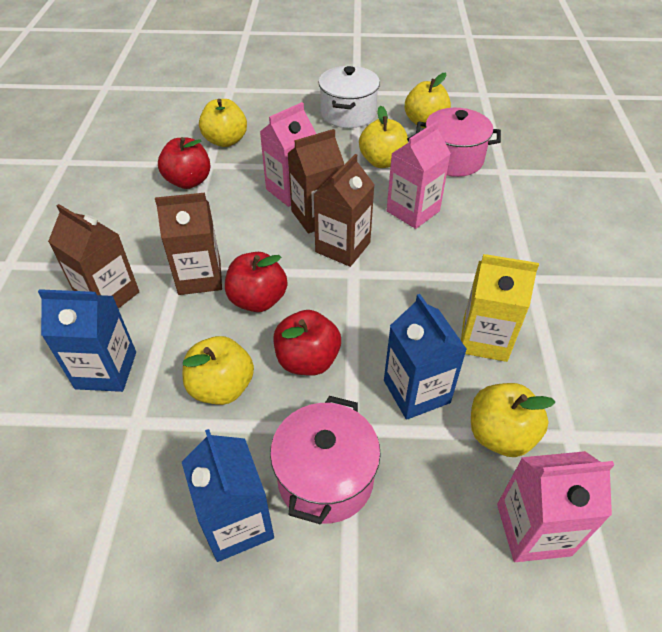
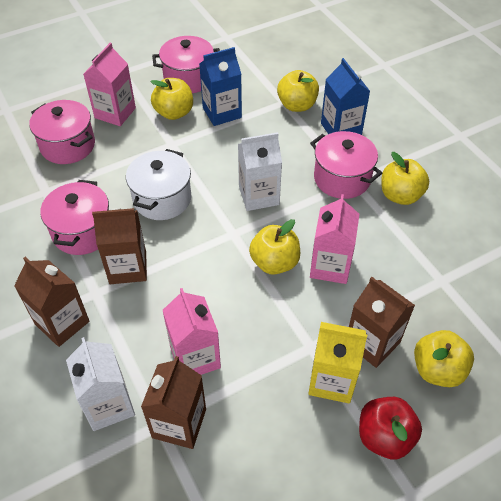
blue carton: 3 -> 2
pink pot: 2 -> 4
red apple: 3 -> 1
white carton: 0 -> 2

